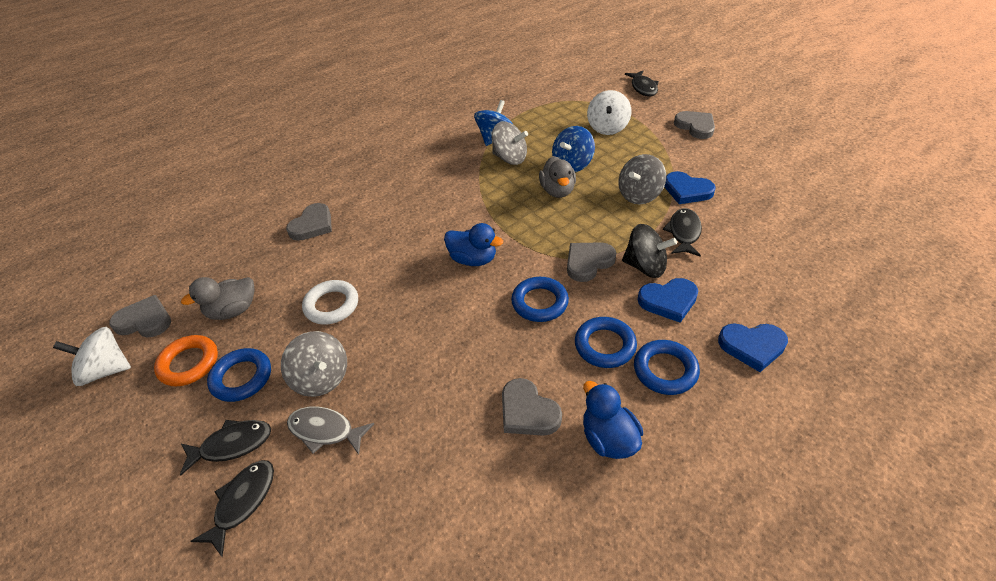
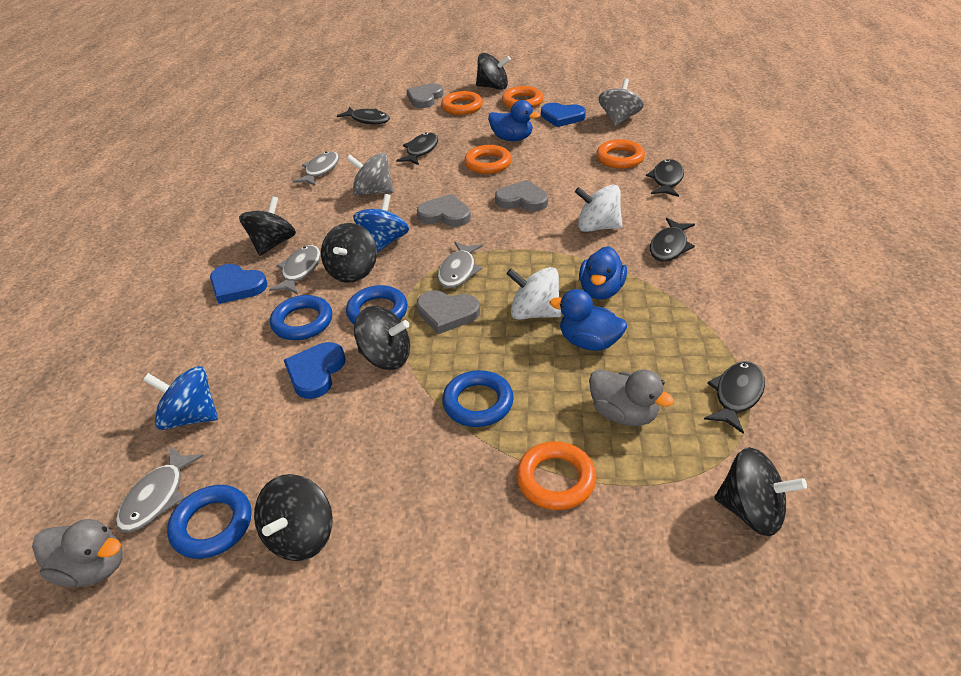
black fish: 4 -> 5
black spinning top: 1 -> 6
blue duck: 2 -> 3
grey fish: 1 -> 4
grey heart: 5 -> 4
grey spinning top: 3 -> 2
orange ring: 1 -> 5
white ring: 1 -> 0

